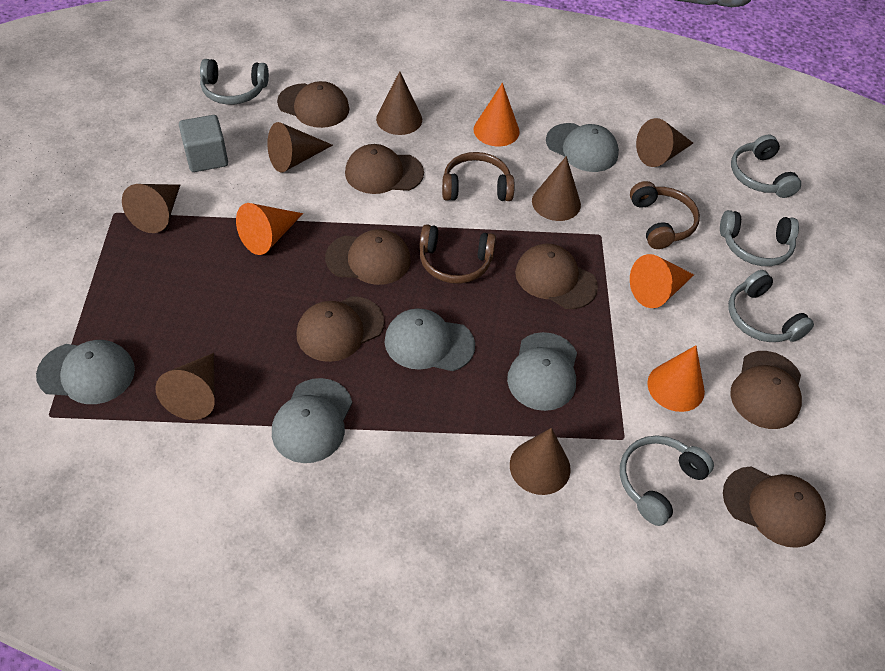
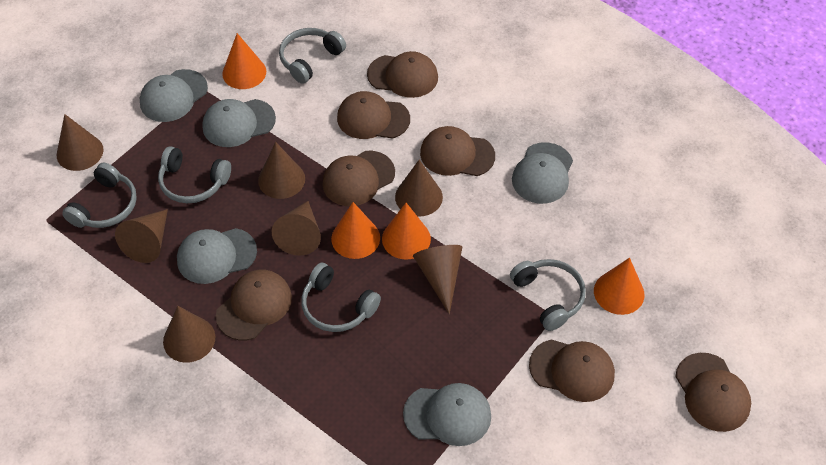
brown headphones: 3 -> 0
grey cube: 1 -> 0

